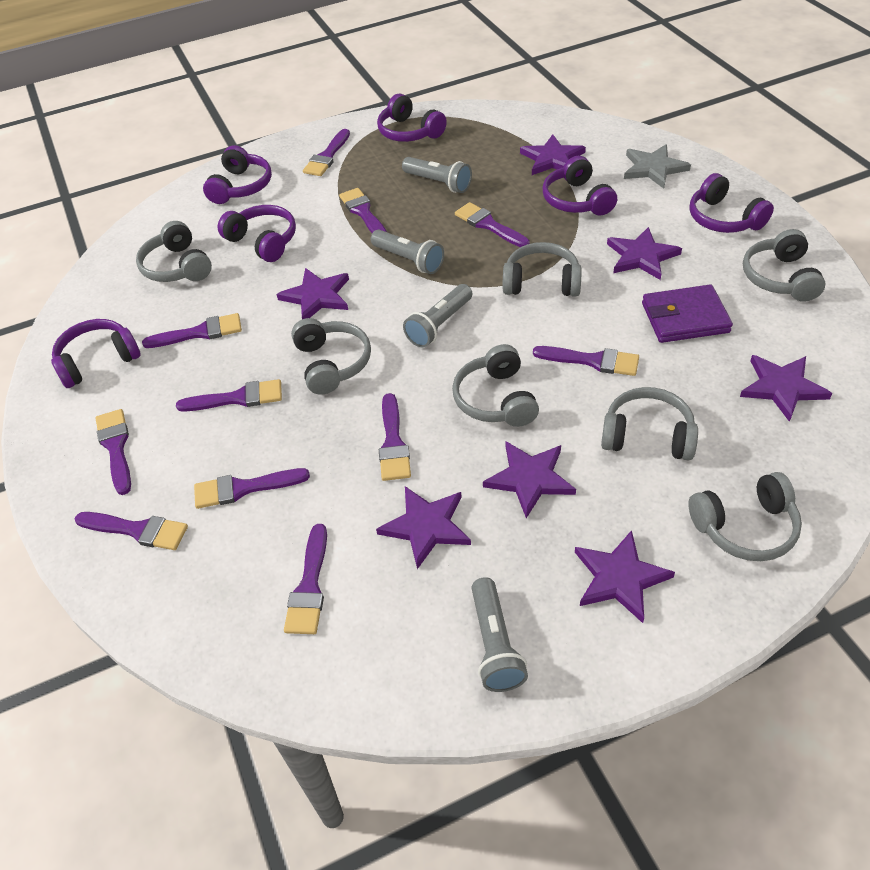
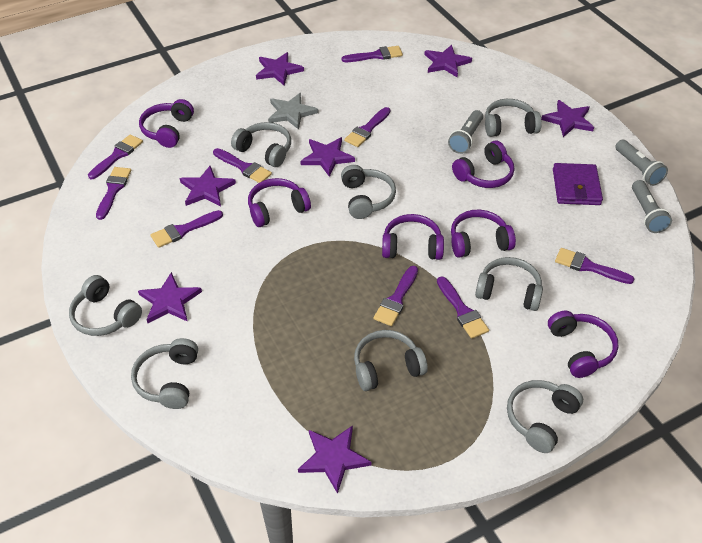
grey flashlight: 4 -> 3
grey headphones: 7 -> 8
purple brush: 11 -> 9

